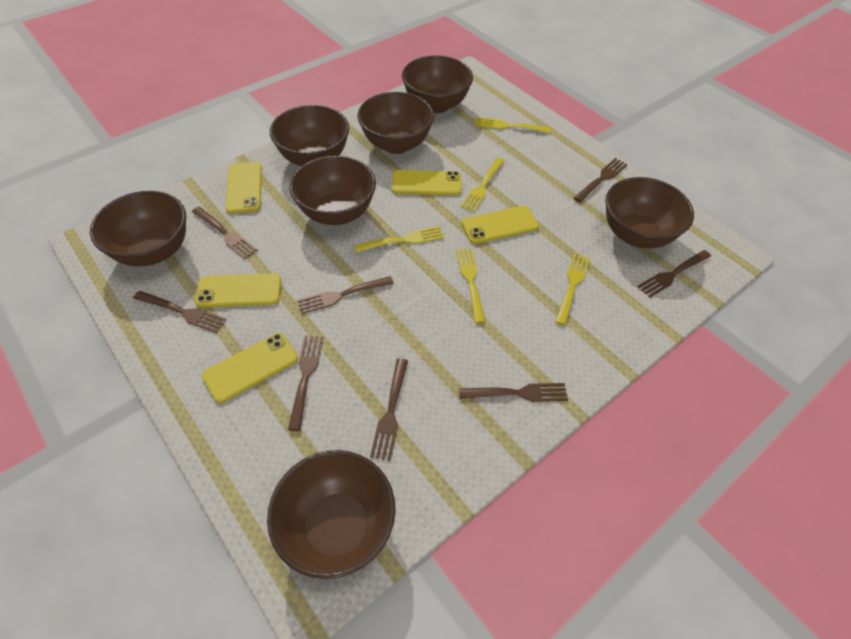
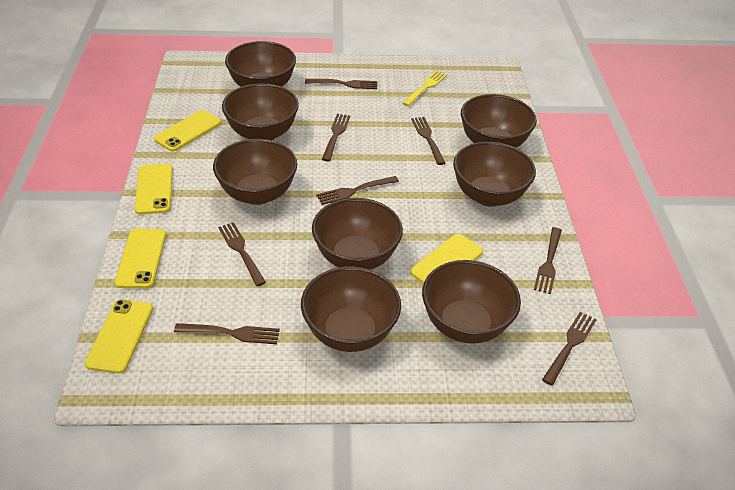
brown bowl: 7 -> 8
yellow fork: 5 -> 1

